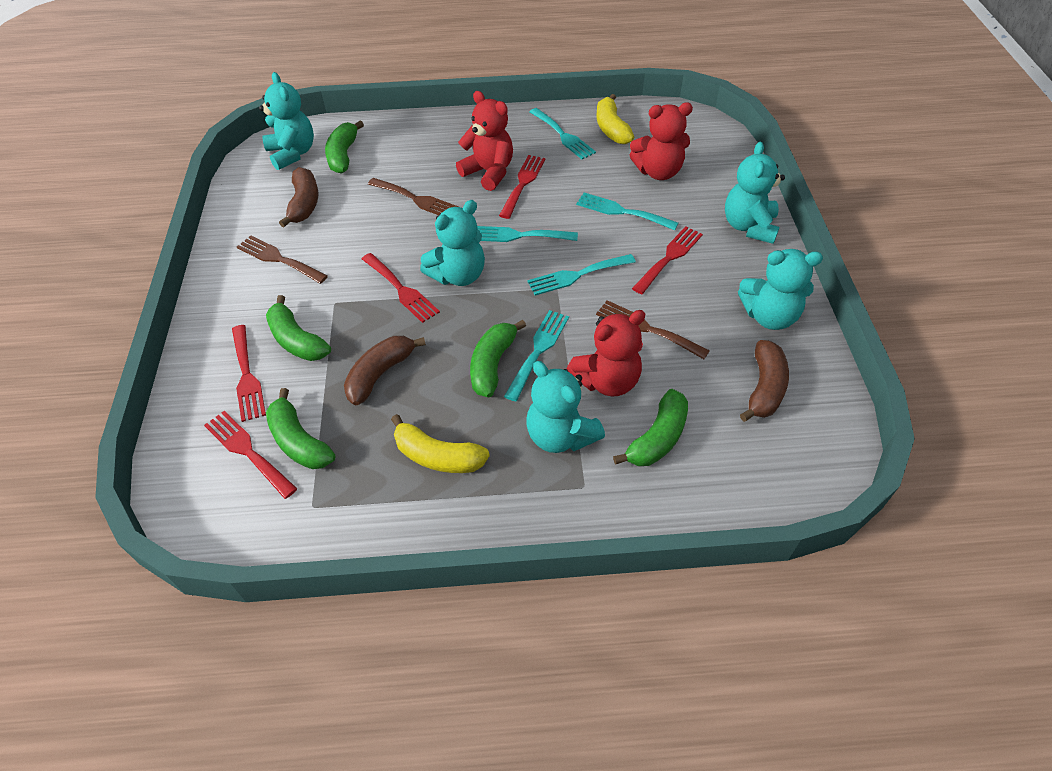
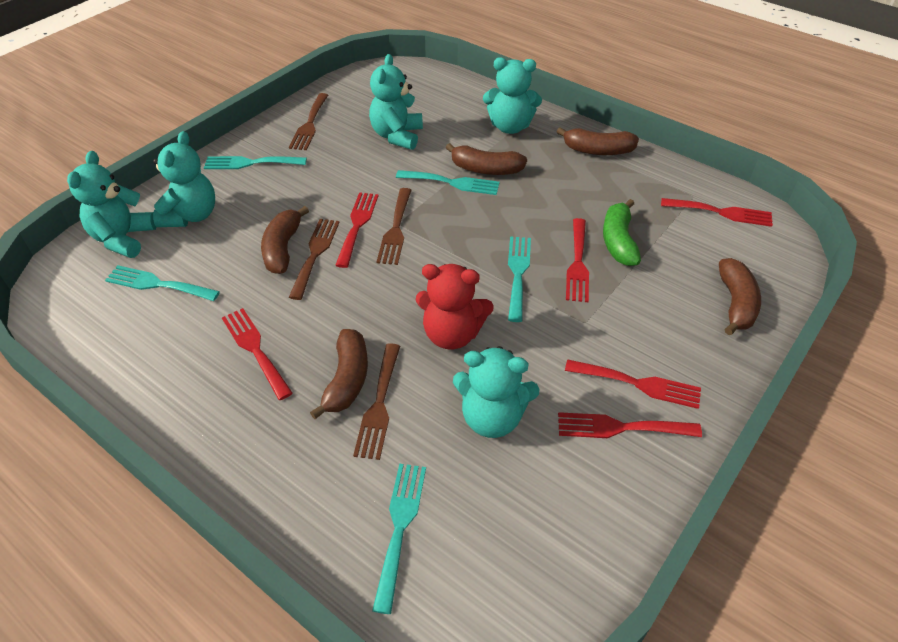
brown banana: 3 -> 5
brown fork: 3 -> 4
green banana: 5 -> 1
red fork: 5 -> 6
red teddy bear: 3 -> 1
yellow banana: 2 -> 0

